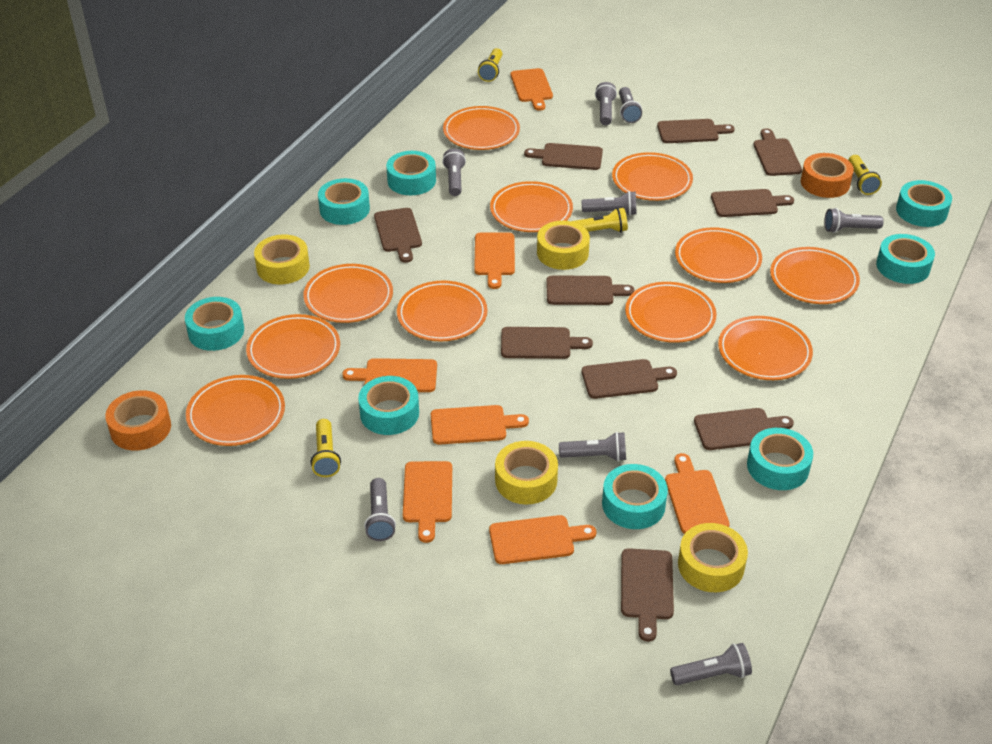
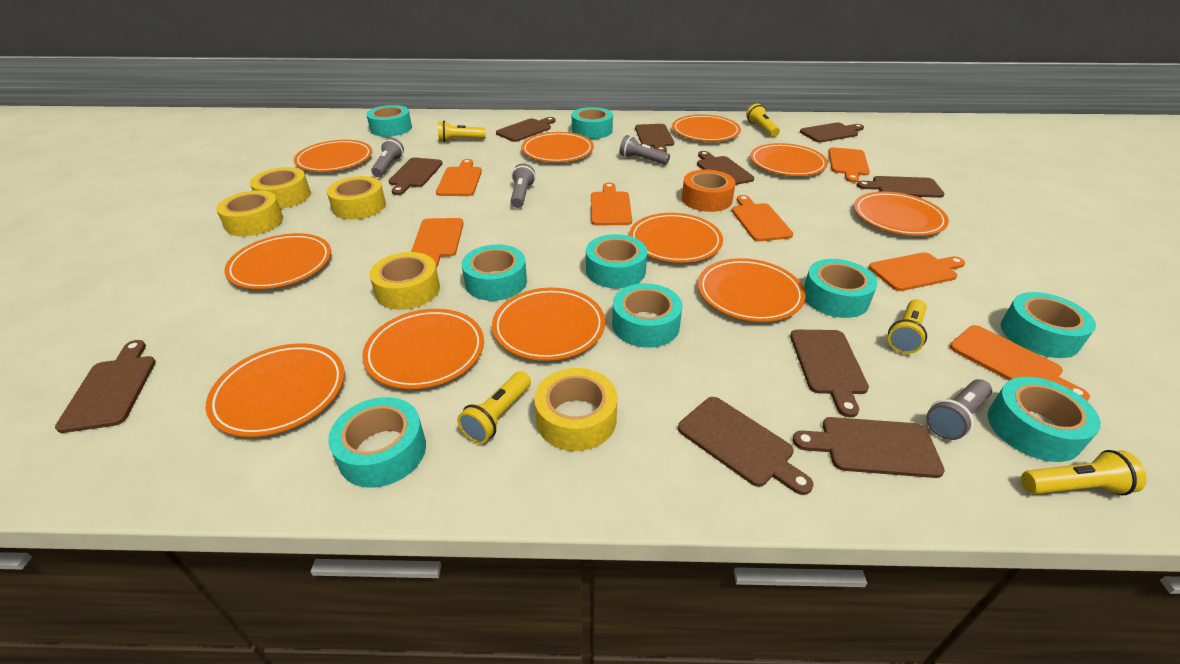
grey flashlight: 8 -> 4
orange tape: 2 -> 1
turquoise tape: 8 -> 9
yellow flashlight: 4 -> 5
yellow tape: 4 -> 5

